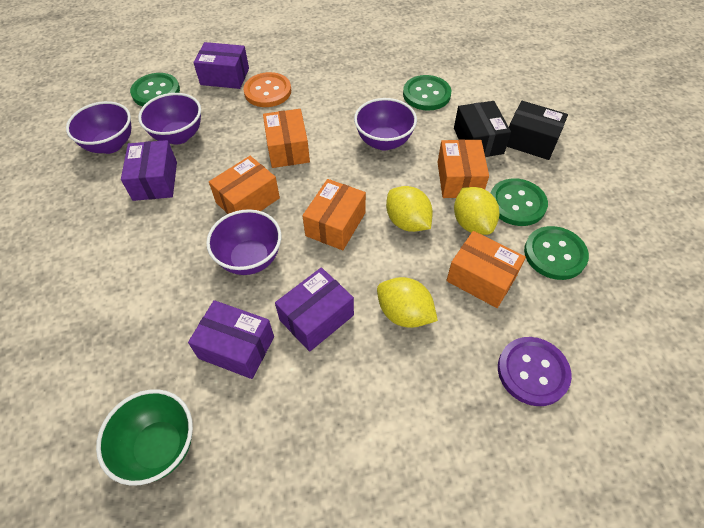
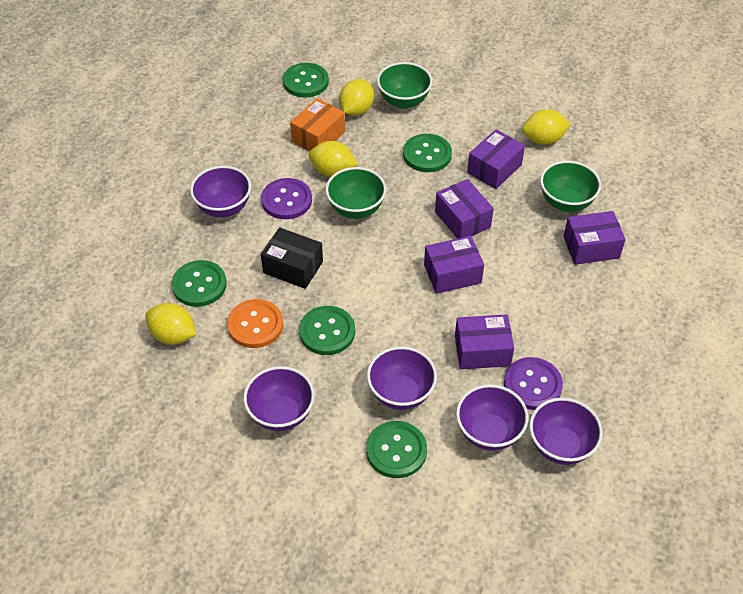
black box: 2 -> 1
green bowl: 1 -> 3
green button: 4 -> 5
orange box: 5 -> 1
purple bowl: 4 -> 5
purple box: 4 -> 5
purple button: 1 -> 2
yellow lemon: 3 -> 4

